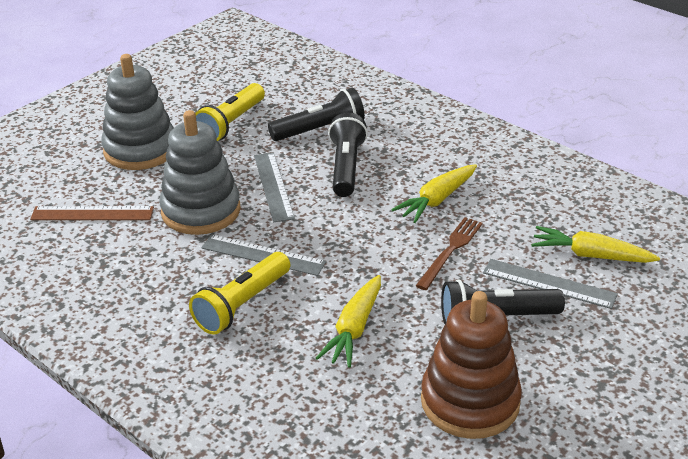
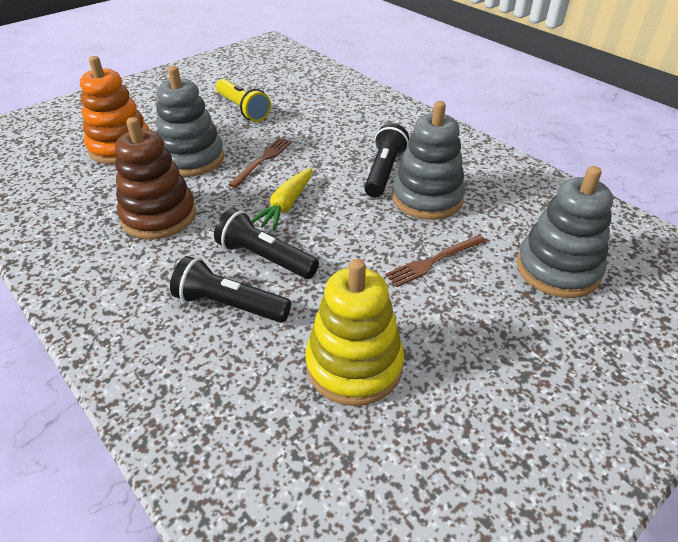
brown fork: 1 -> 2
brown ruler: 1 -> 0
grey ruler: 3 -> 0
grey stacking toy: 2 -> 3
orange stacking toy: 0 -> 1
yellow carrot: 3 -> 1
yellow flashlight: 2 -> 1
yellow stacking toy: 0 -> 1

